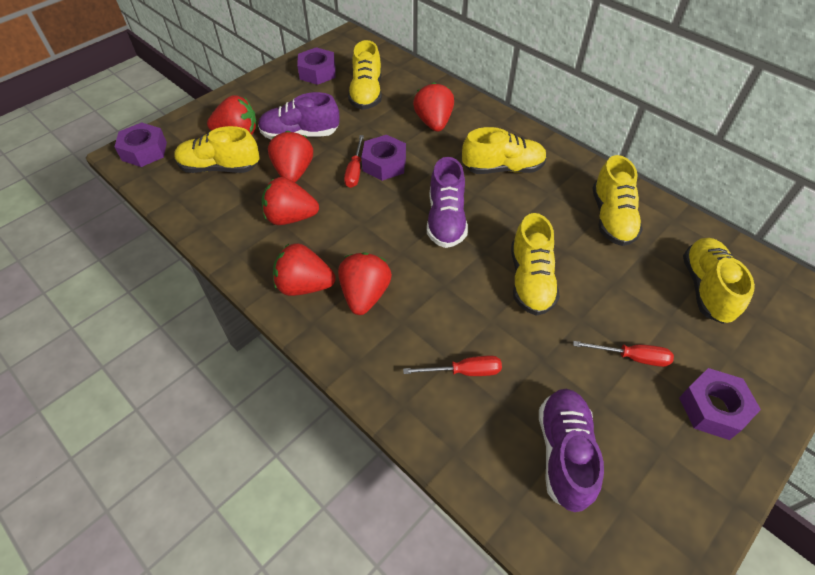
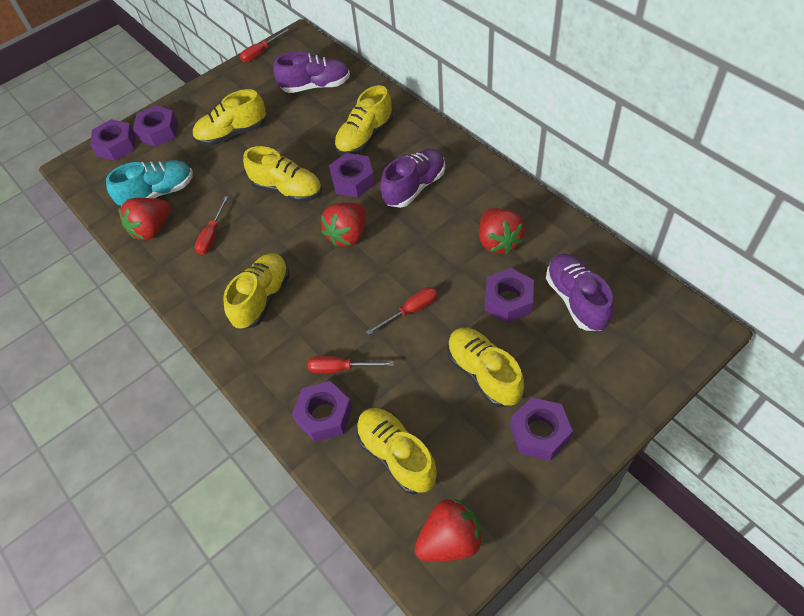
purple nut: 4 -> 6
red screwdriver: 3 -> 4
red strawberry: 6 -> 4
turquoise shoe: 0 -> 1

